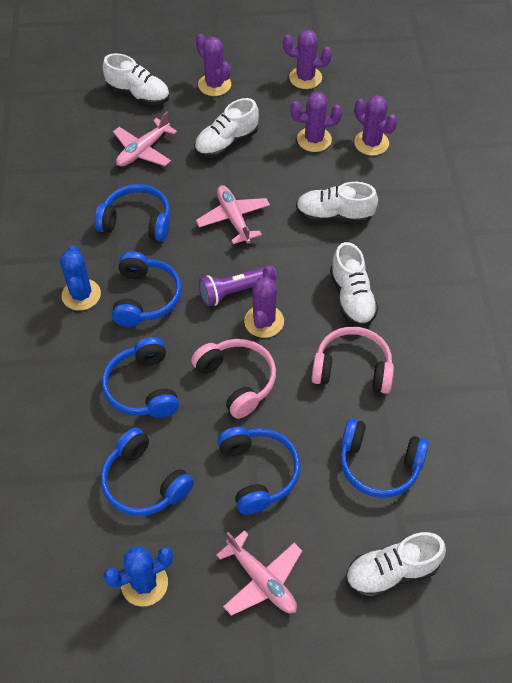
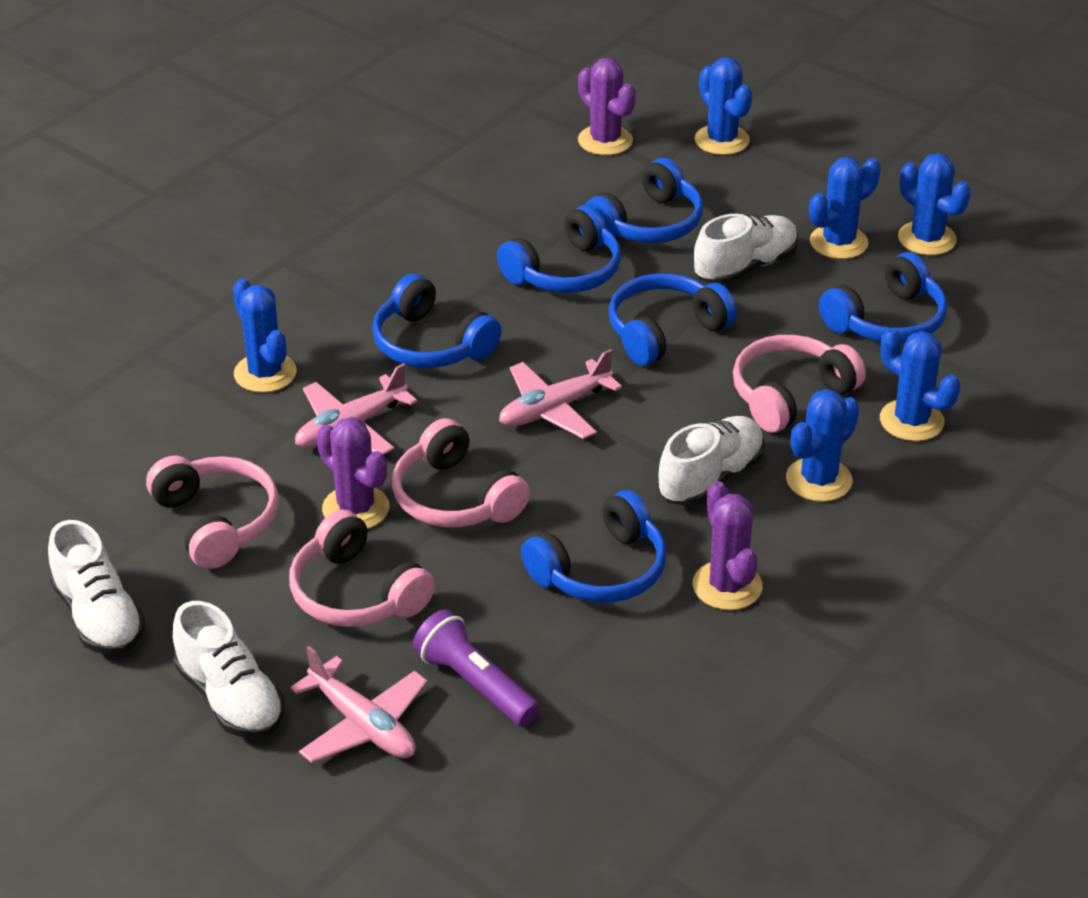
blue cactus: 2 -> 6
pink headphones: 2 -> 4
purple cactus: 5 -> 3
white shoe: 5 -> 4

